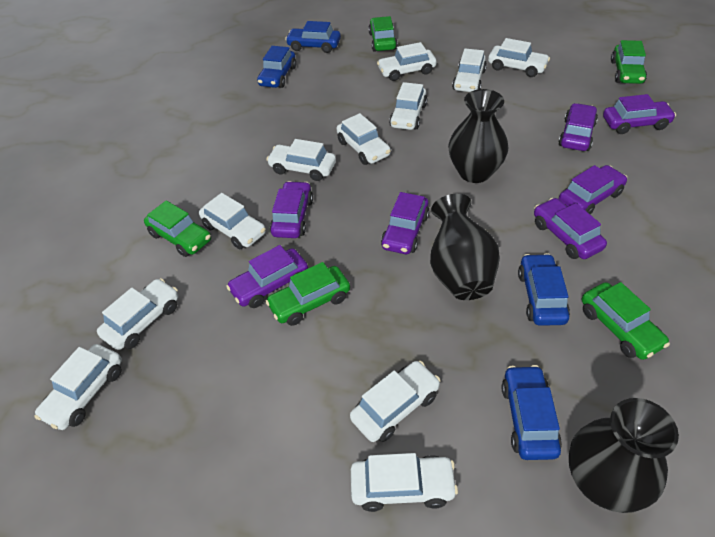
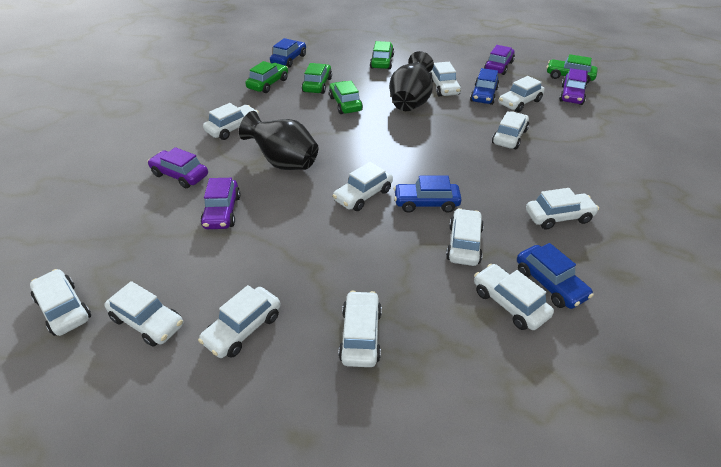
black vase: 3 -> 2
purple car: 7 -> 4
white car: 11 -> 12

